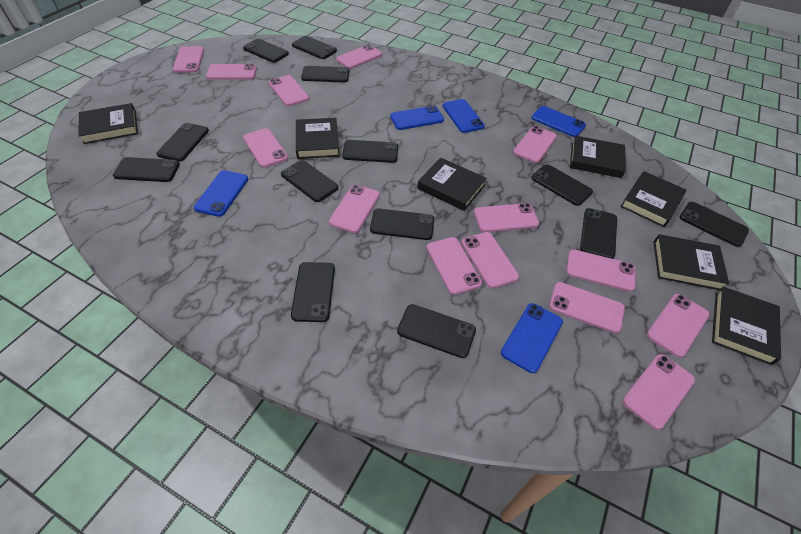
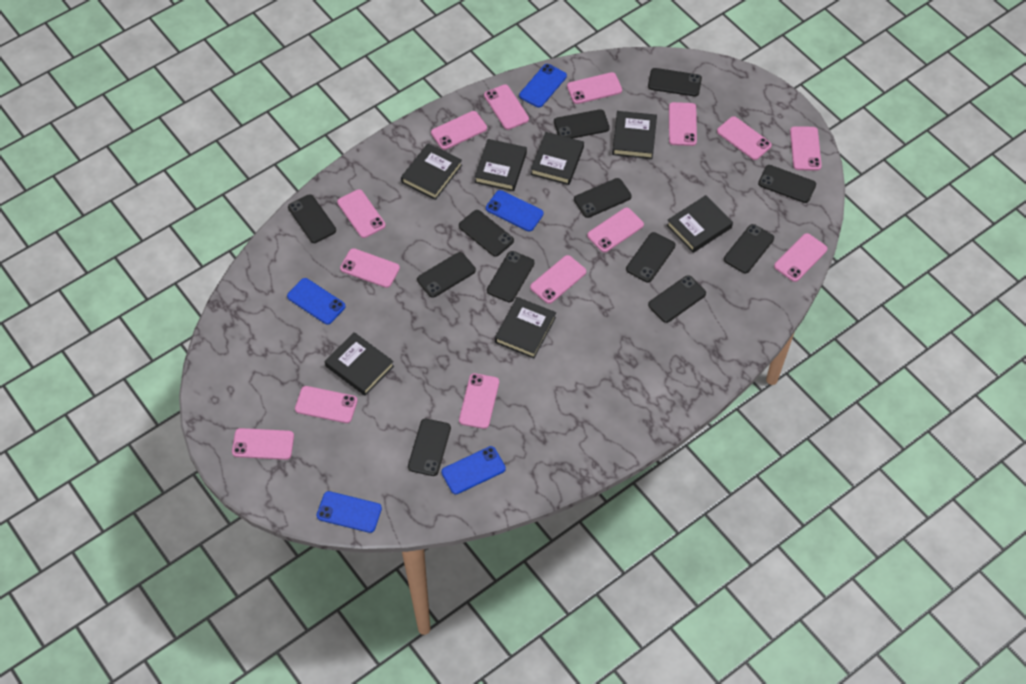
black phone: 13 -> 12

